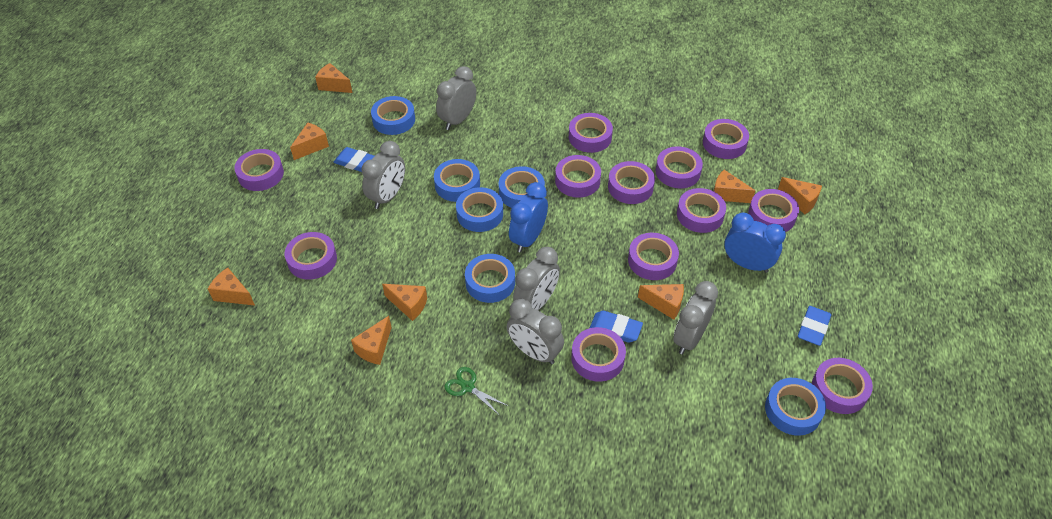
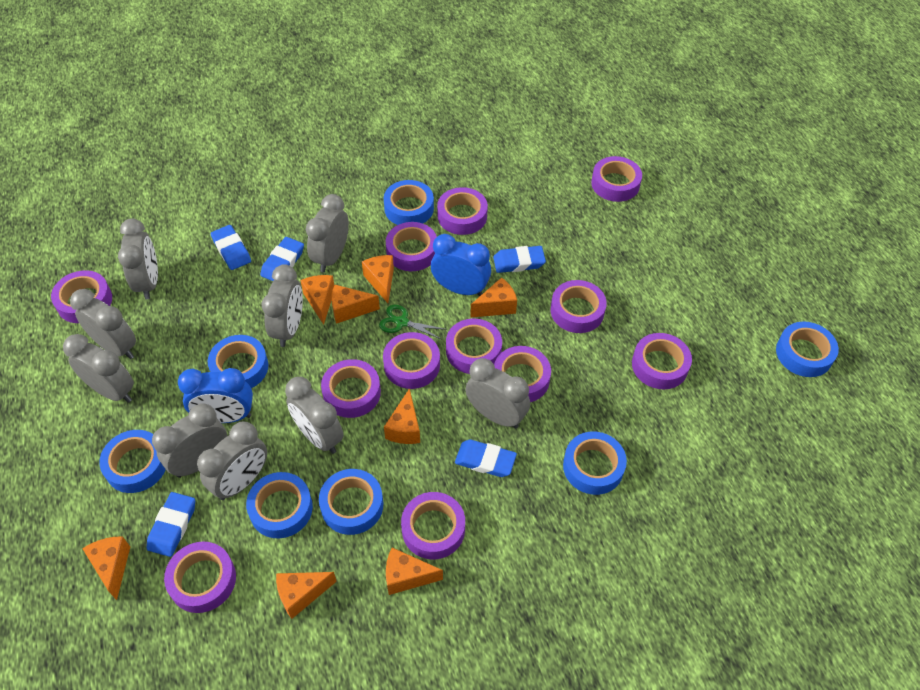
blue eraser: 3 -> 5
blue tape: 6 -> 7
grey clock: 5 -> 9

